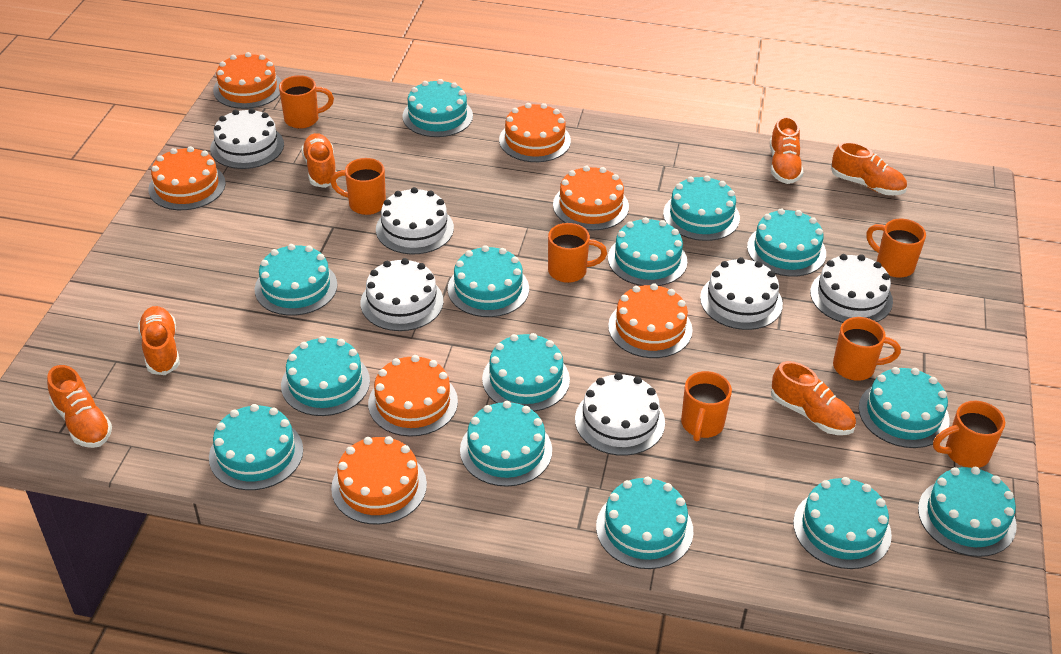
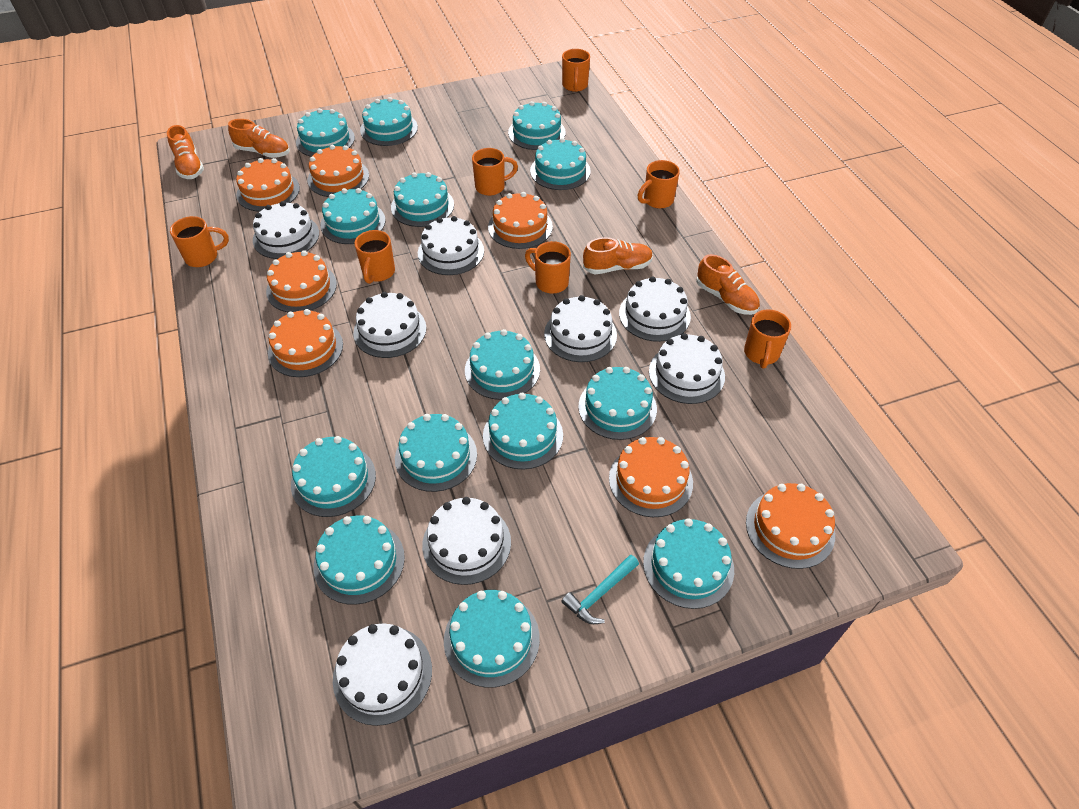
orange shoe: 6 -> 4
turquoise hammer: 0 -> 1
white cake: 6 -> 8

